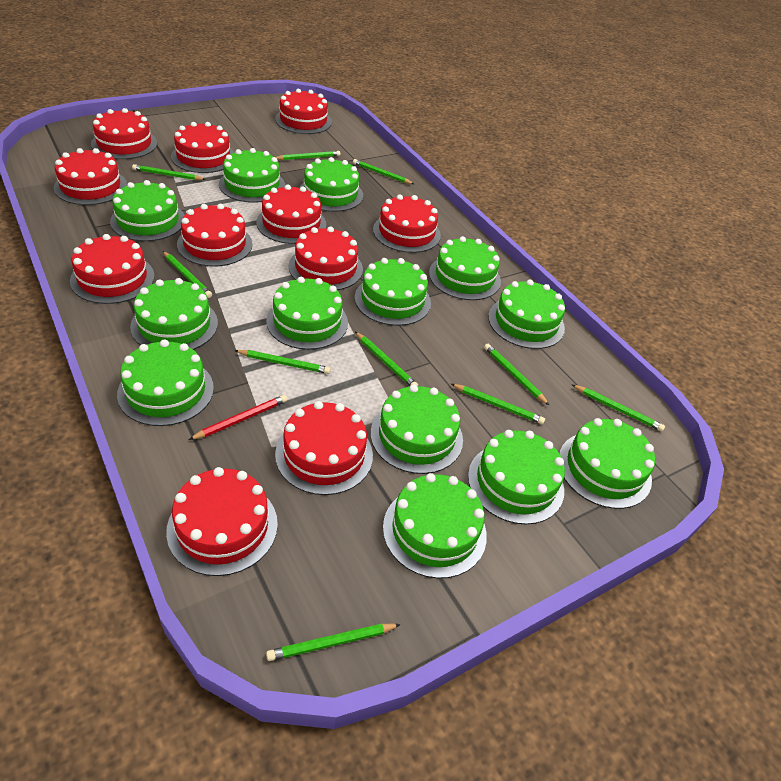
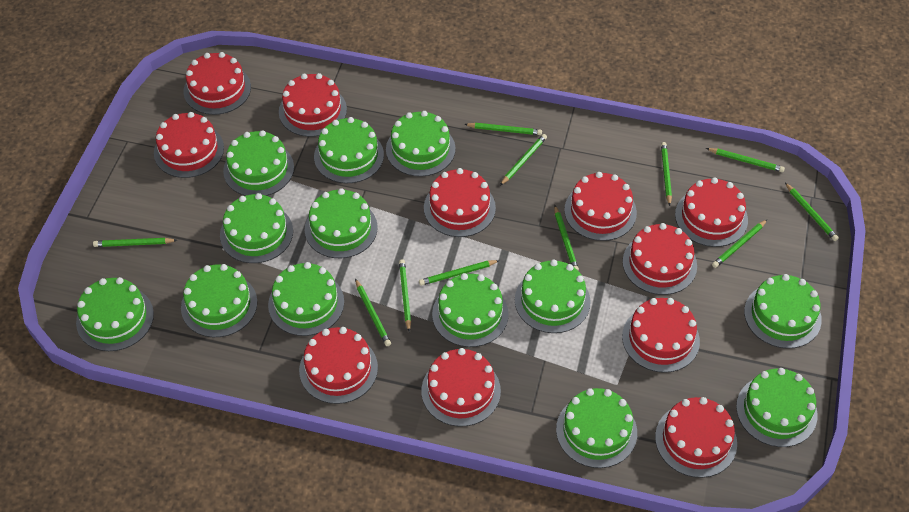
green pencil: 10 -> 11
red pencil: 1 -> 0

